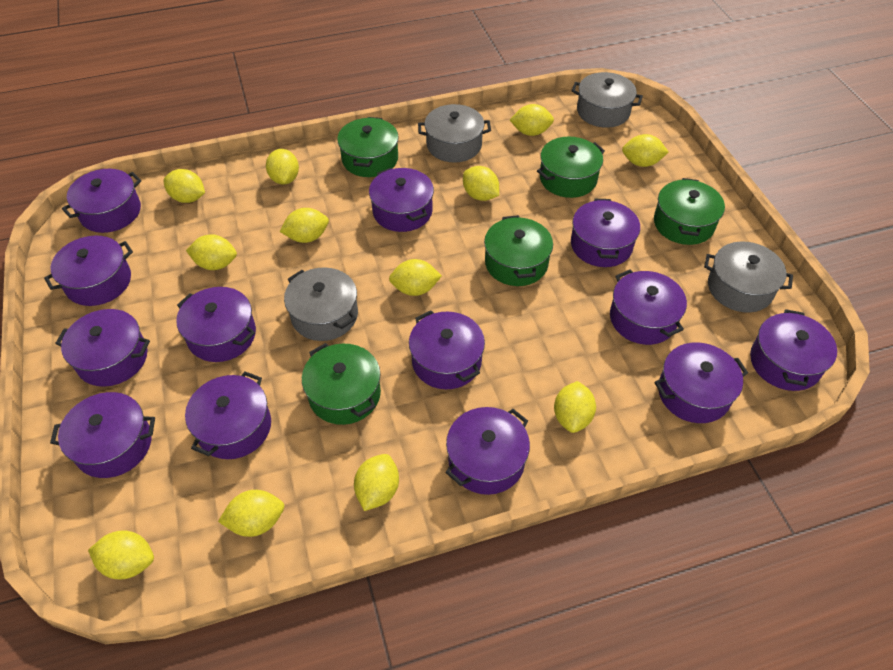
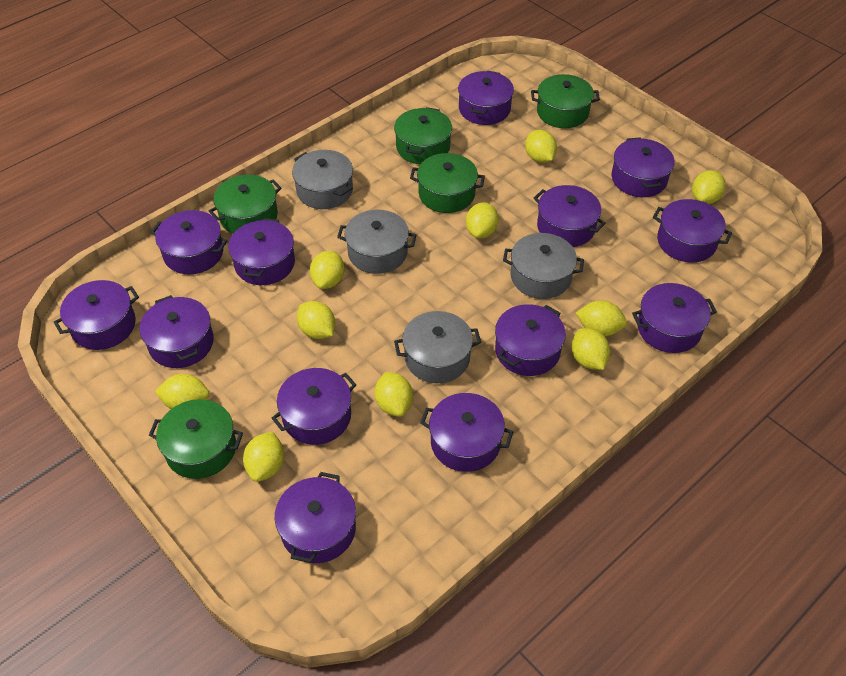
yellow lemon: 12 -> 10

